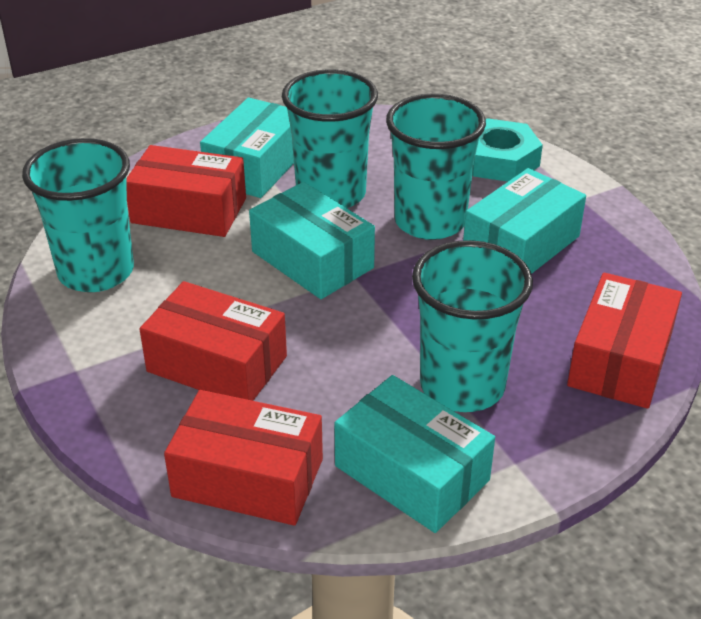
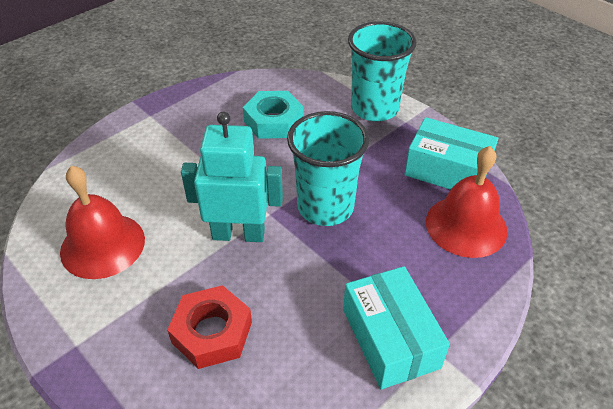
red bell: 0 -> 2
red box: 4 -> 0
red nut: 0 -> 1
turquoise box: 4 -> 2
turquoise cup: 4 -> 2
turquoise robot: 0 -> 1

